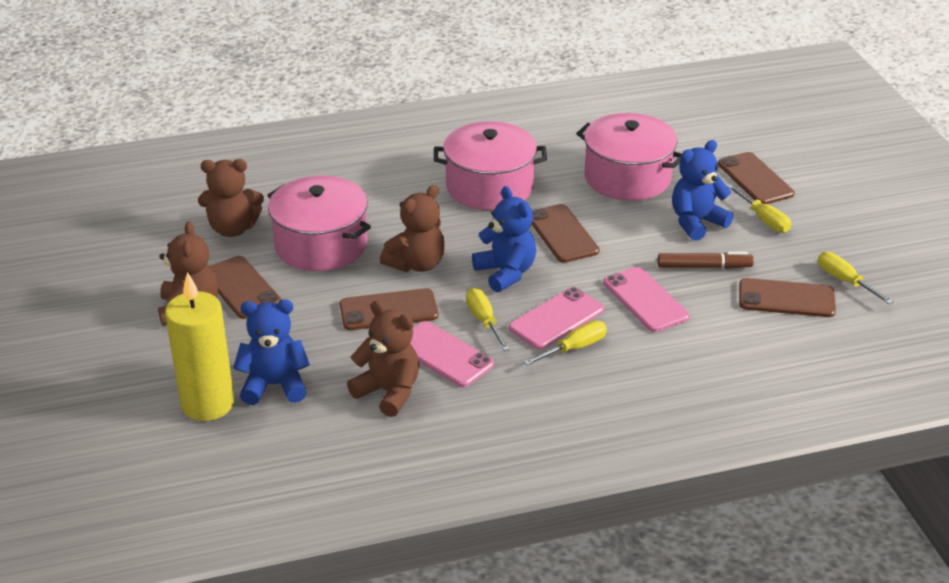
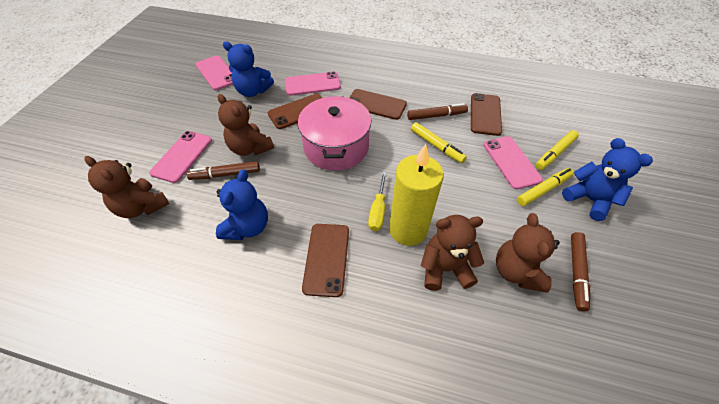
brown marker: 1 -> 3
brown phone: 5 -> 4
pink phone: 3 -> 4
pink pot: 3 -> 1
yellow marker: 0 -> 3
yellow screwdriver: 4 -> 1

